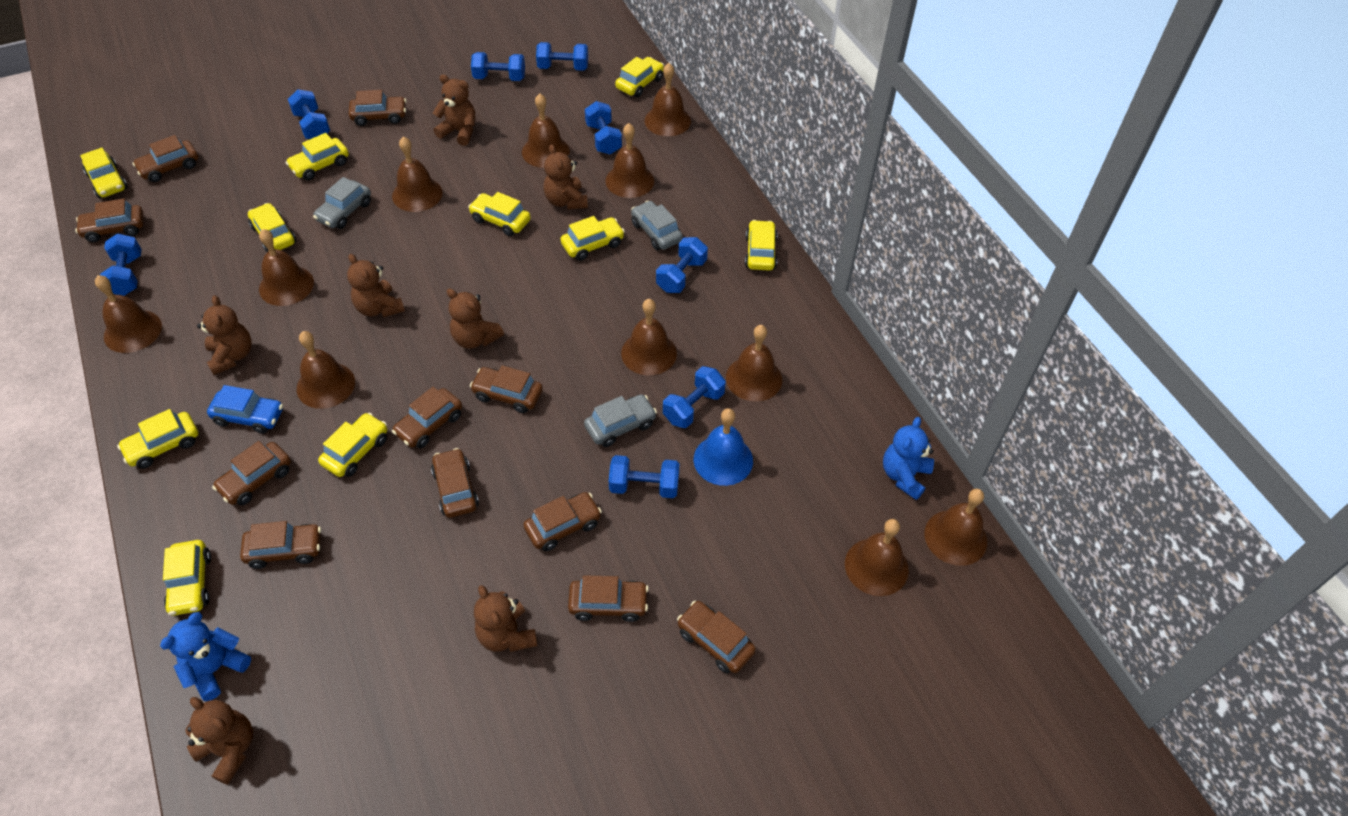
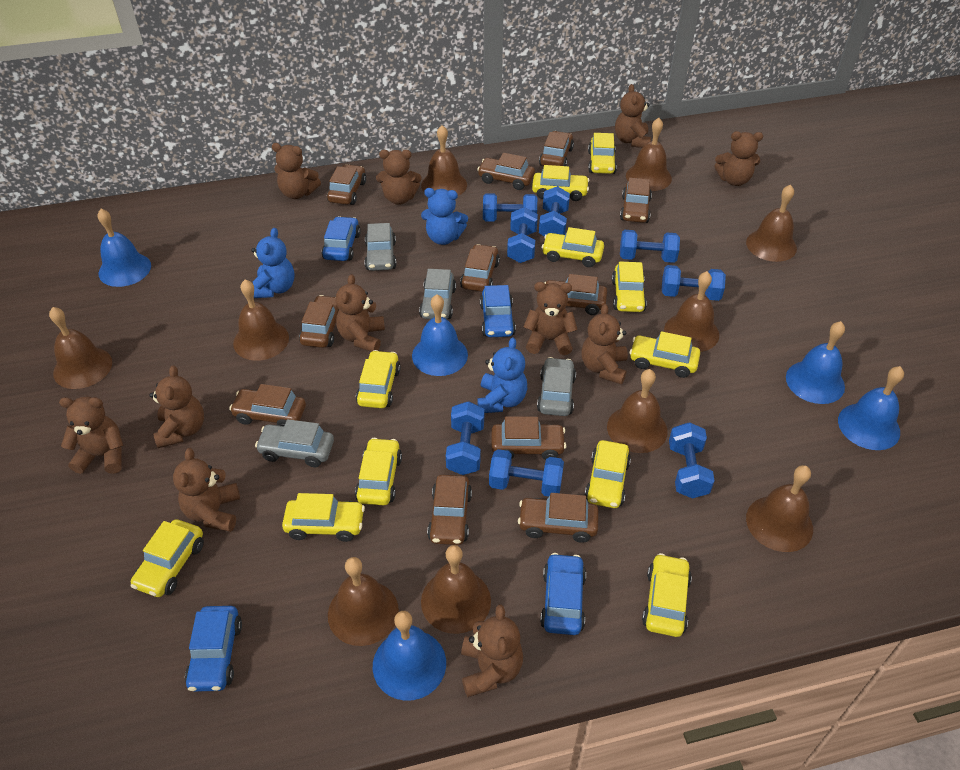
blue bell: 1 -> 5
blue car: 1 -> 4
blue teddy bear: 2 -> 3
brown bell: 11 -> 10
brown teddy bear: 7 -> 11
grey car: 3 -> 4
yellow car: 10 -> 11

